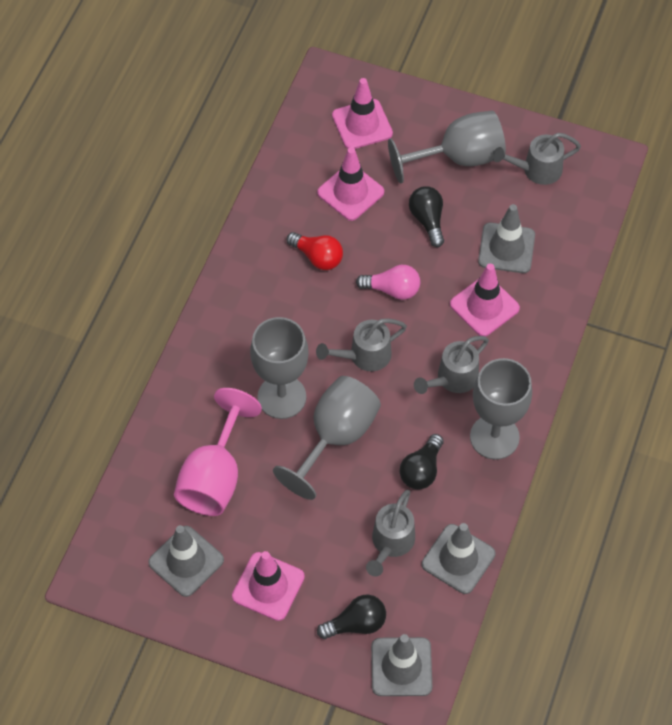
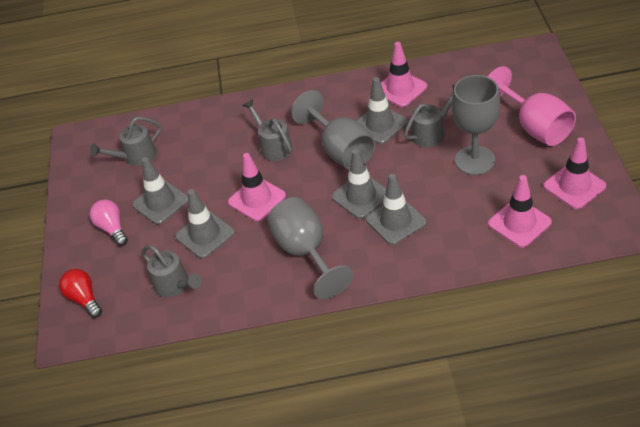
black light bulb: 3 -> 0
grey goblet: 4 -> 3
grey traffic cone: 4 -> 5

